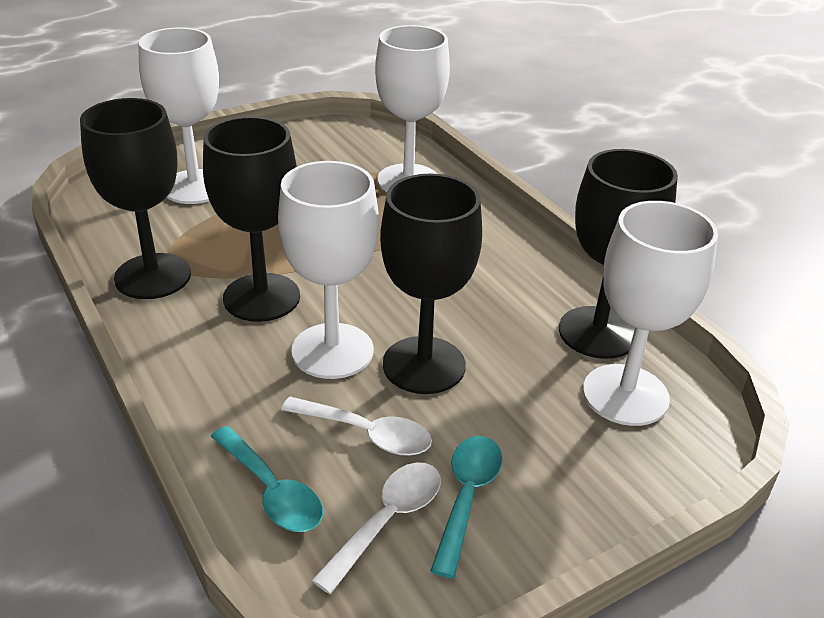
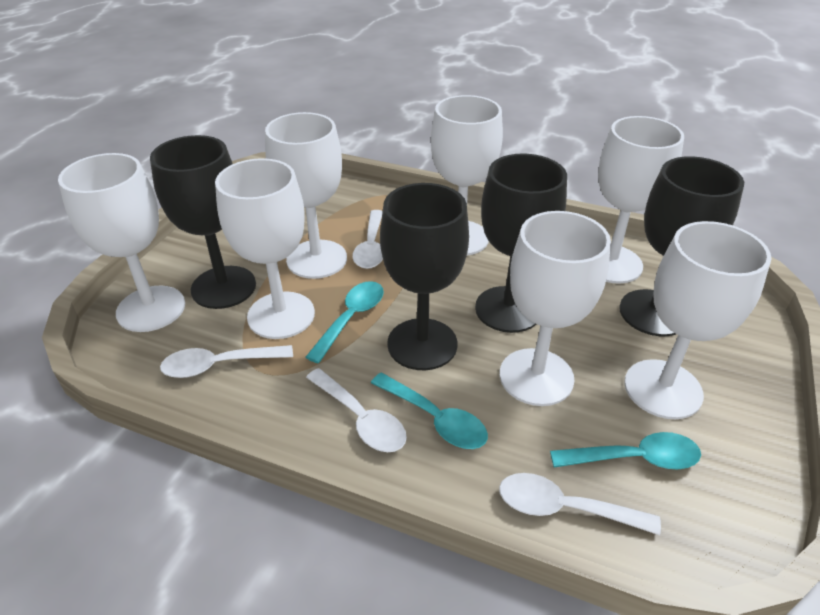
turquoise spoon: 2 -> 3
white goblet: 4 -> 7
white spoon: 2 -> 4

